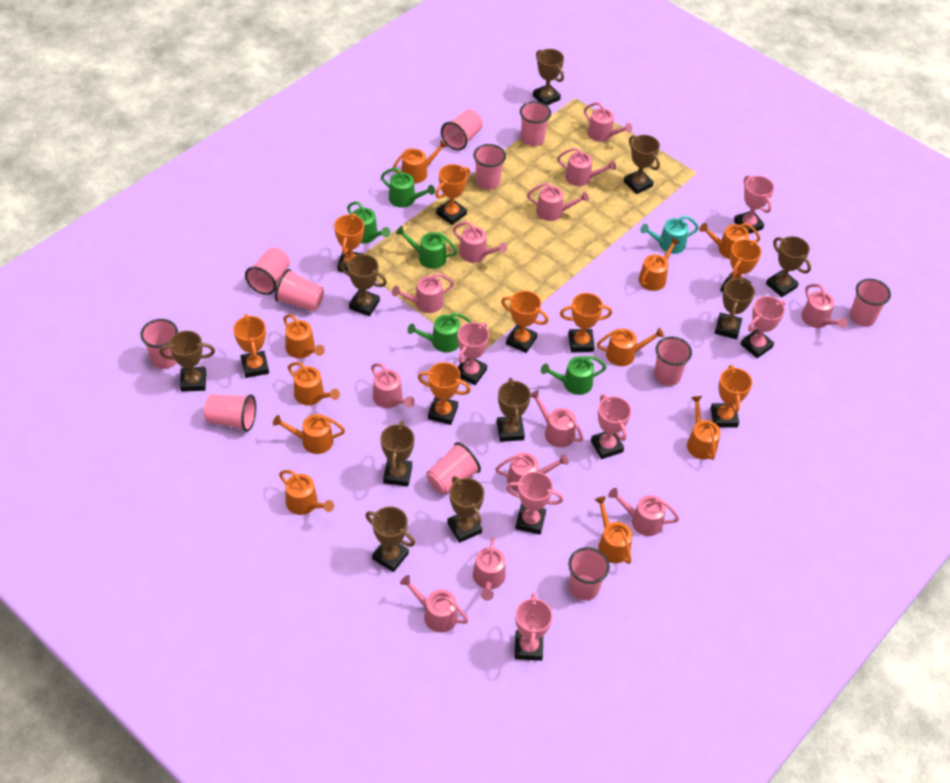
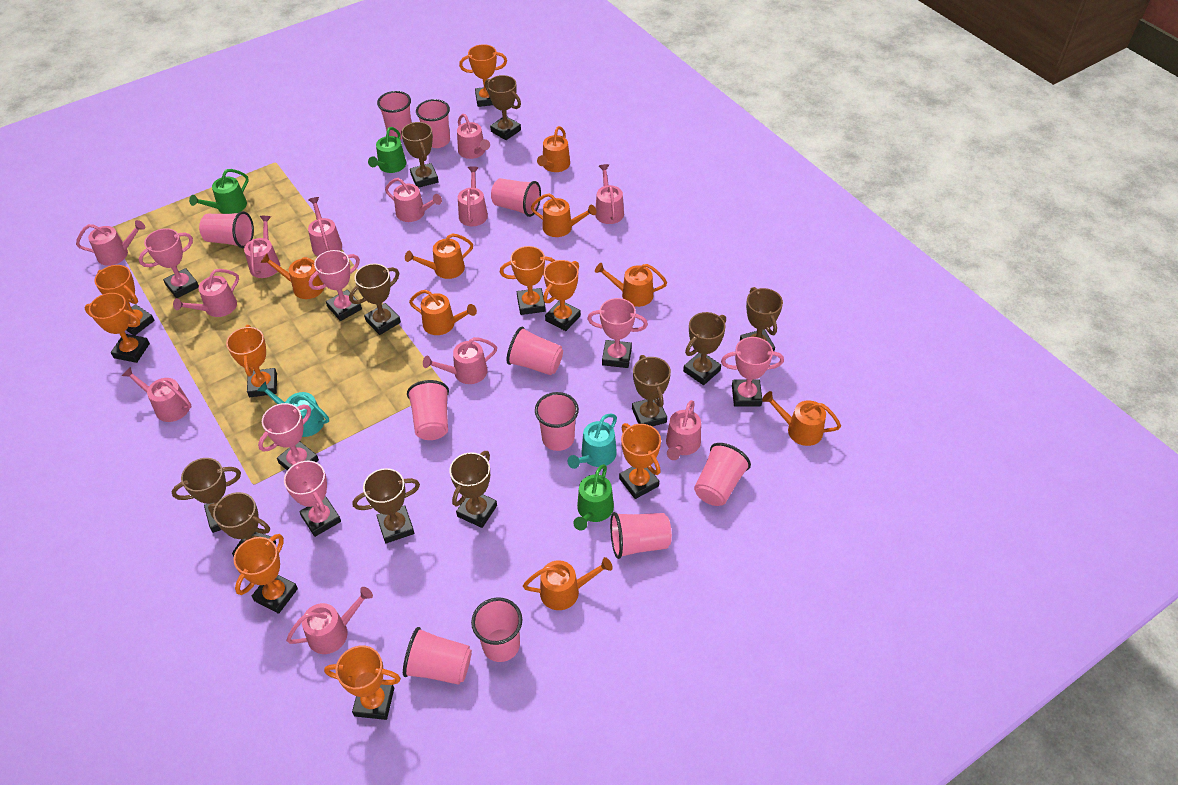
green watering can: 5 -> 3
orange trophy: 8 -> 9
orange watering can: 10 -> 8
turquoise watering can: 1 -> 2

